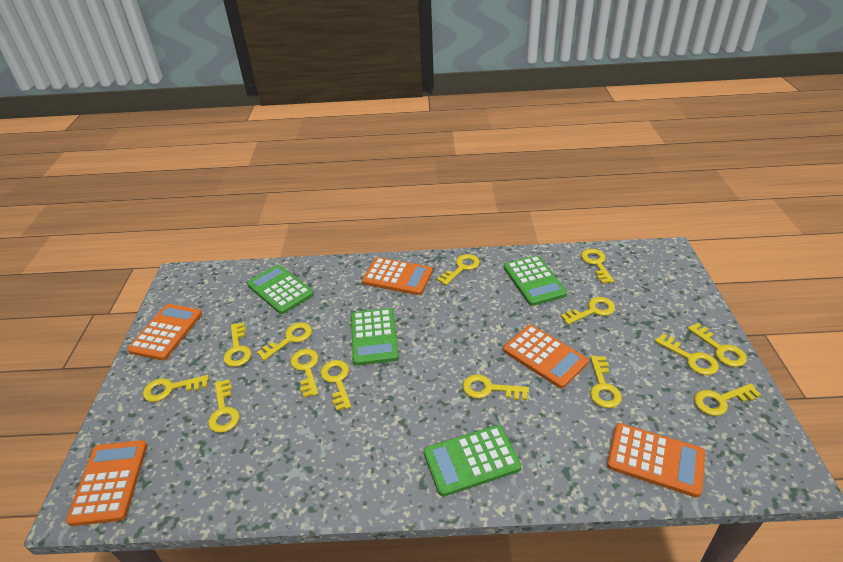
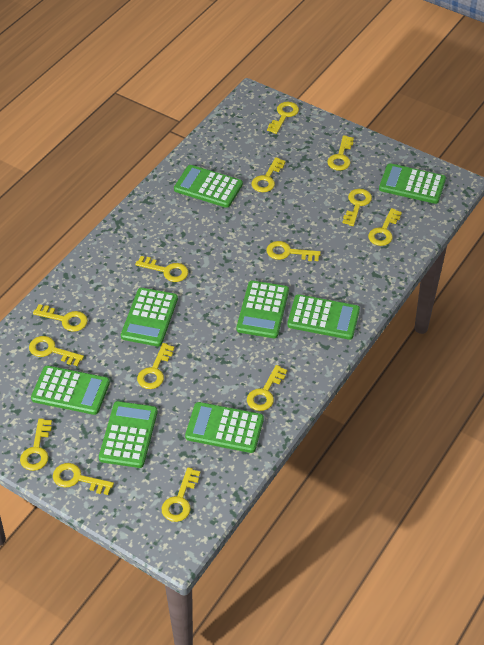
green calculator: 4 -> 8
orange calculator: 5 -> 0

